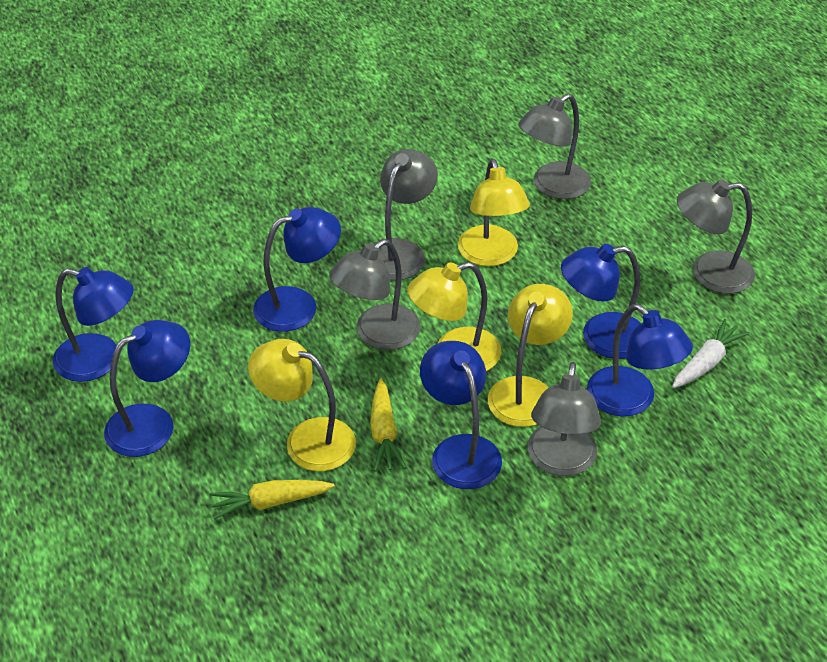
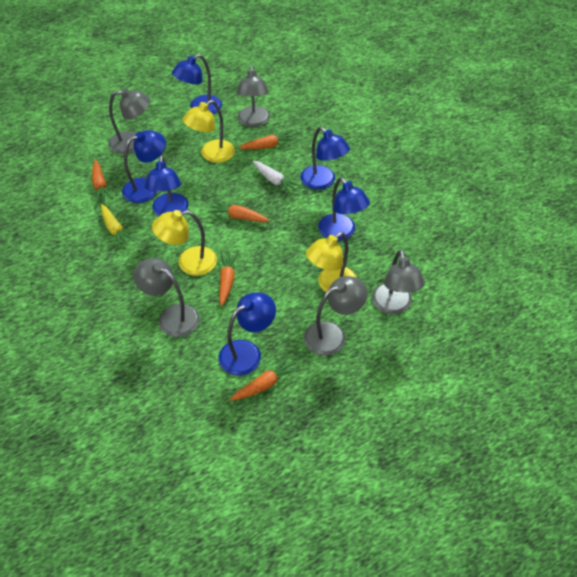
orange carrot: 0 -> 5
yellow carrot: 2 -> 1
yellow lamp: 4 -> 3

